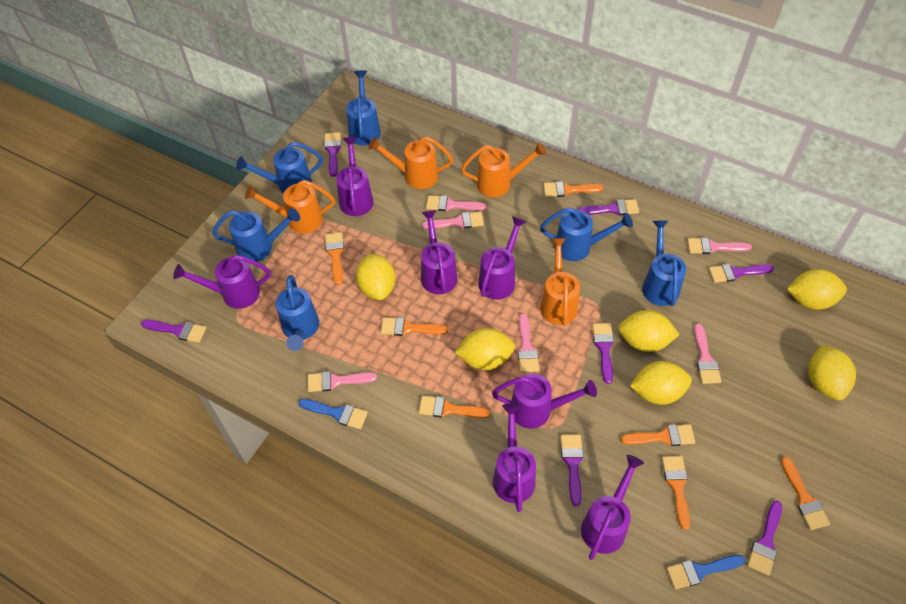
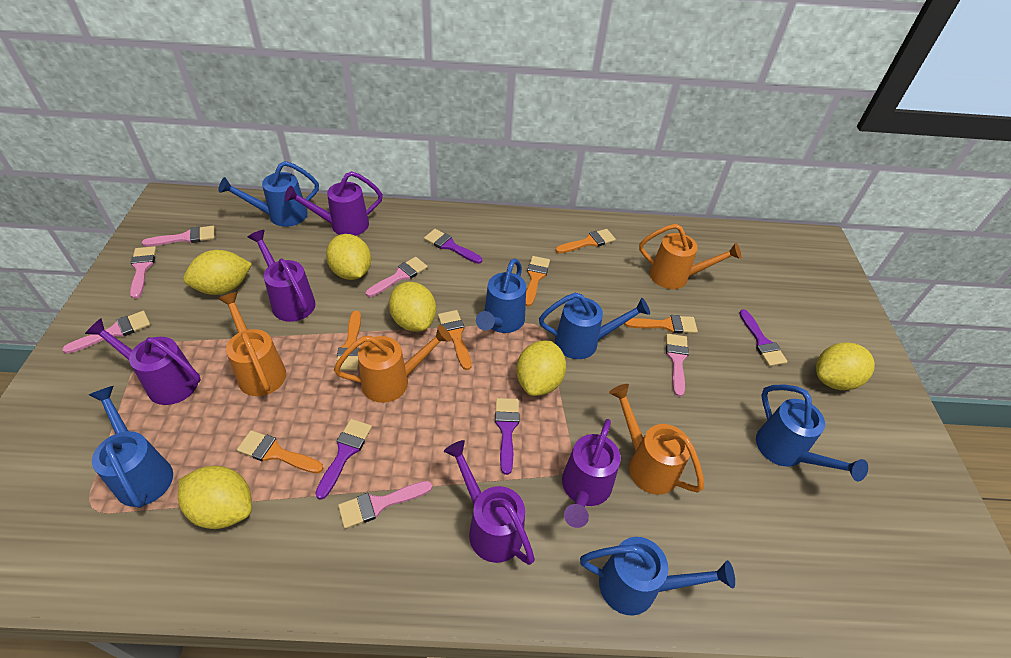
blue brush: 2 -> 0
orange brush: 7 -> 6
purple brush: 7 -> 4
purple watering can: 7 -> 5

